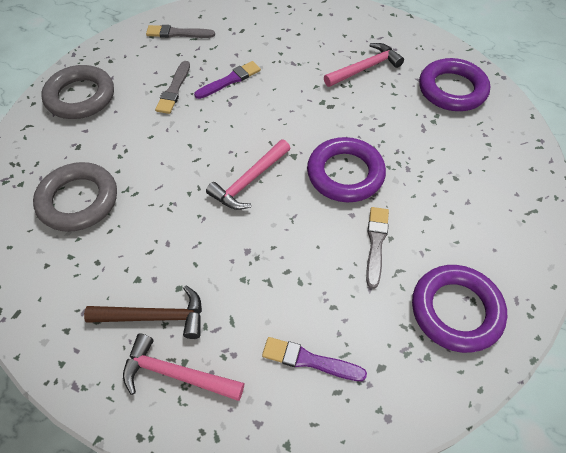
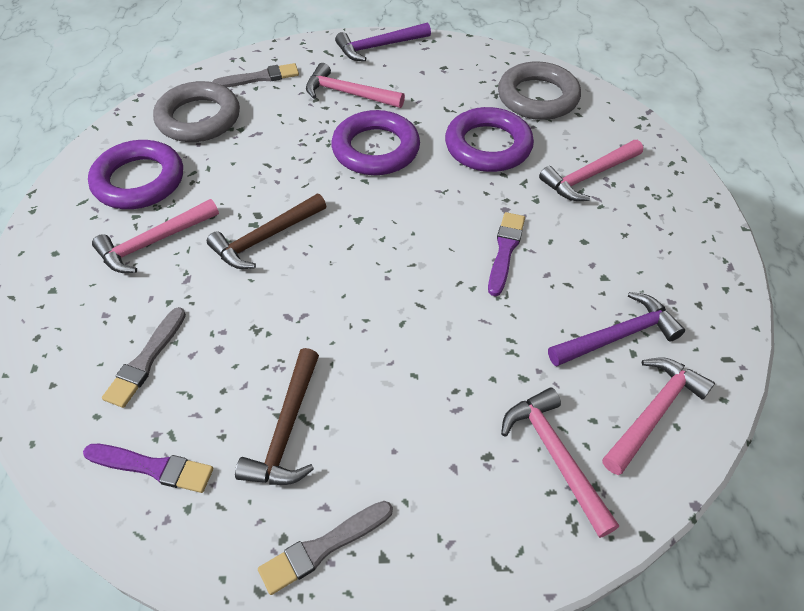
brown hammer: 1 -> 2
pink hammer: 3 -> 5
purple hammer: 0 -> 2

